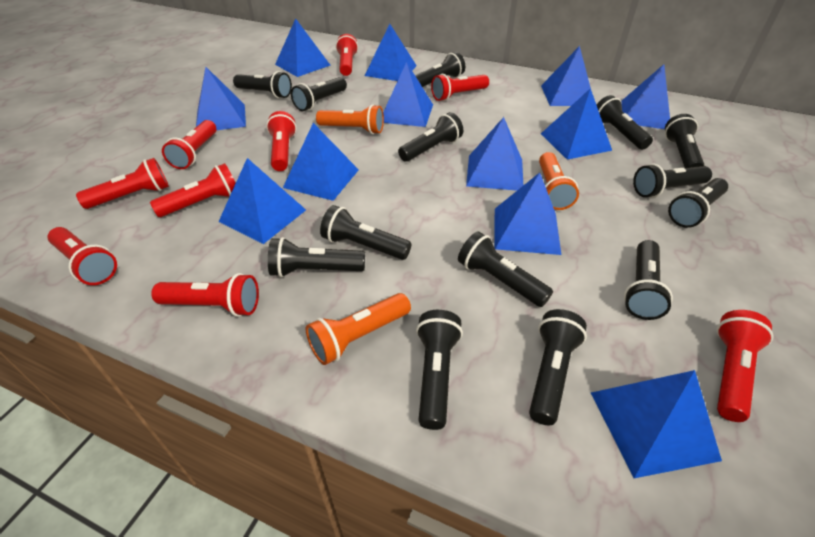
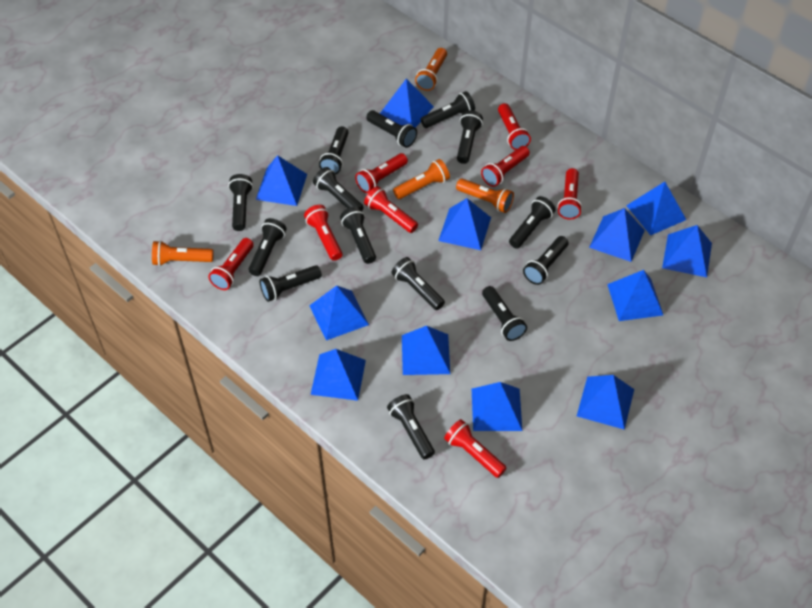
orange flashlight: 3 -> 4
red flashlight: 9 -> 8

